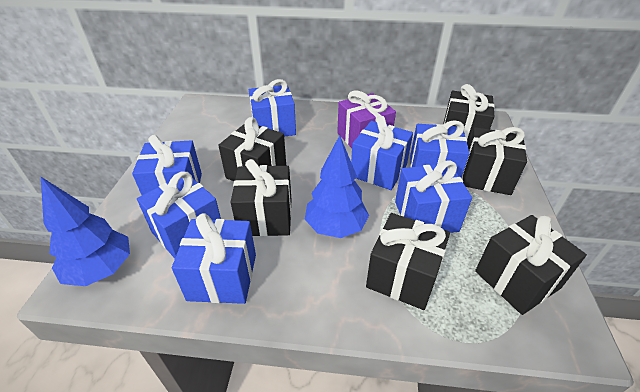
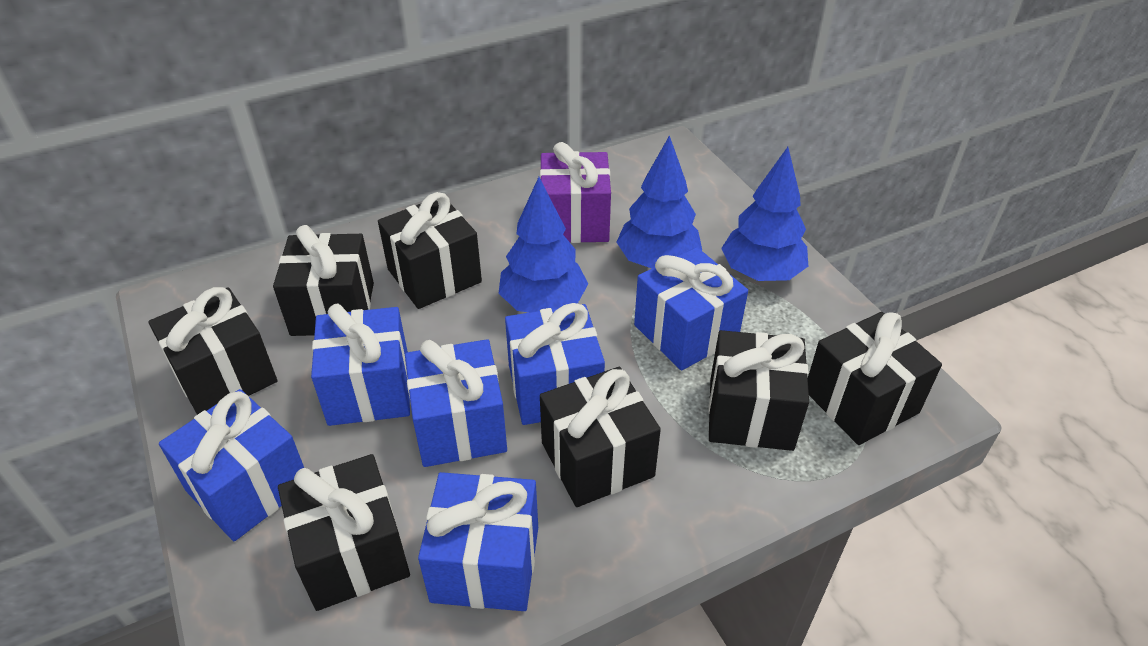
black gift: 6 -> 7
blue gift: 7 -> 6
blue tree: 2 -> 3

